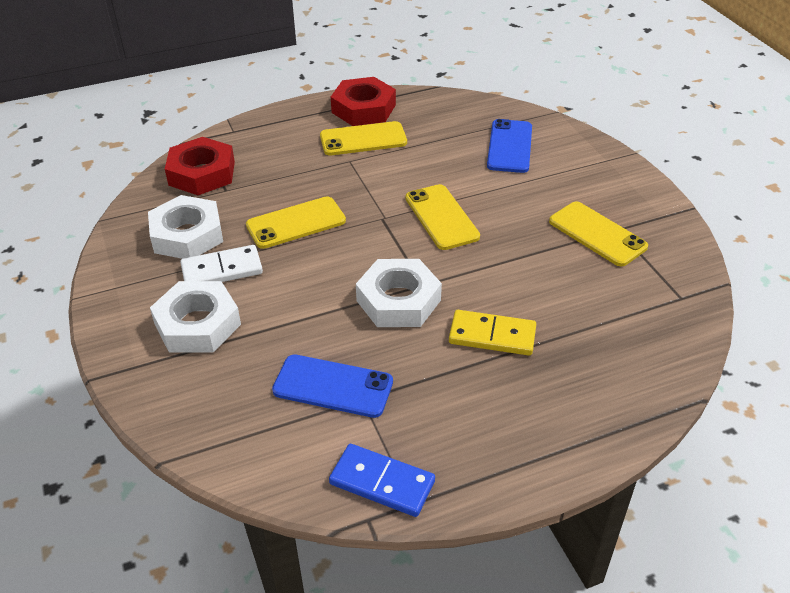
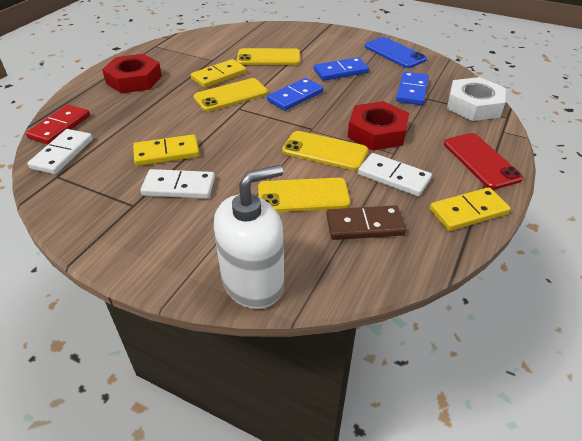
blue domino: 1 -> 3
blue phone: 2 -> 1
brown domino: 0 -> 1
red domino: 0 -> 1
red phone: 0 -> 1
white domino: 1 -> 3
white nut: 3 -> 1
white soap dispenser: 0 -> 1
yellow domino: 1 -> 3

